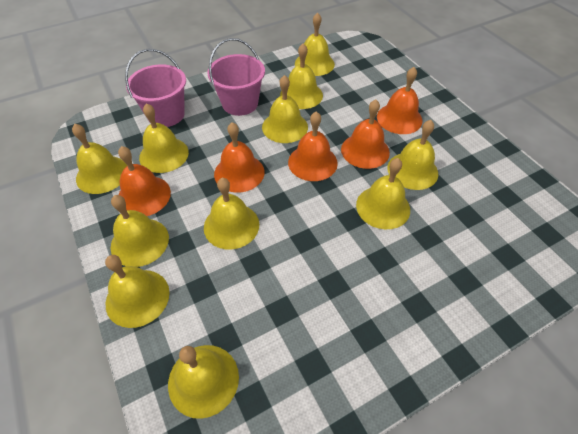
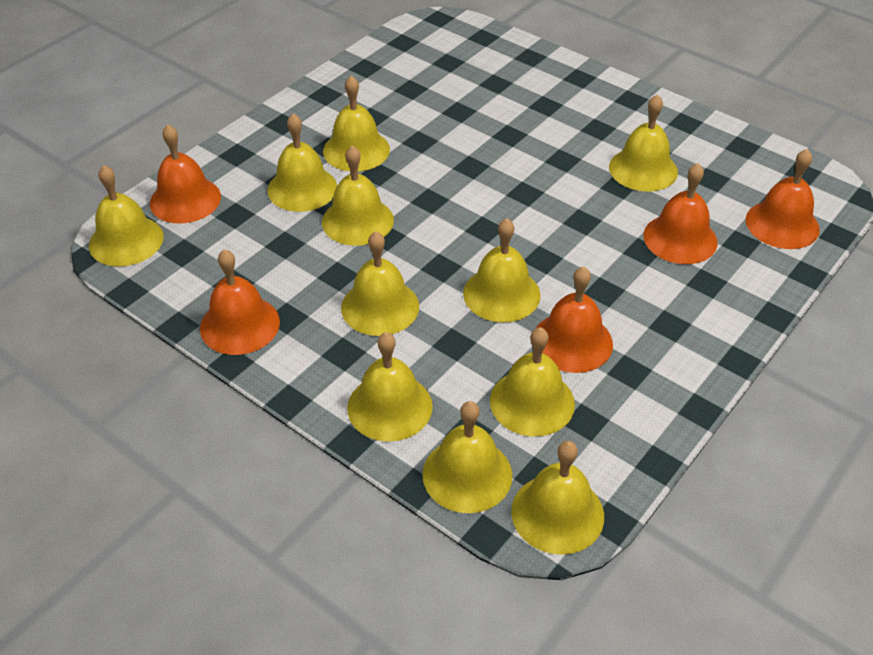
pink bucket: 2 -> 0

